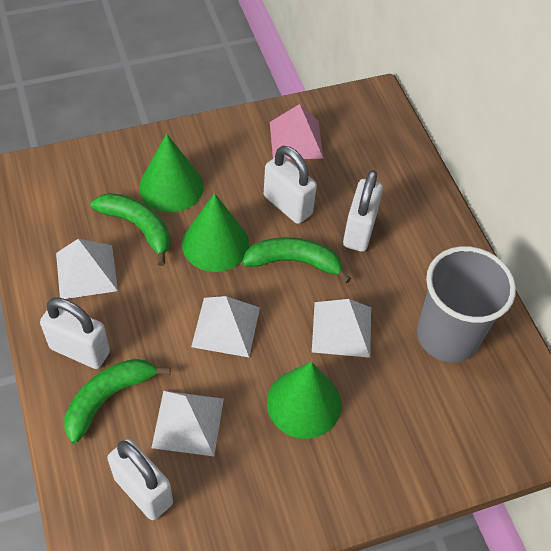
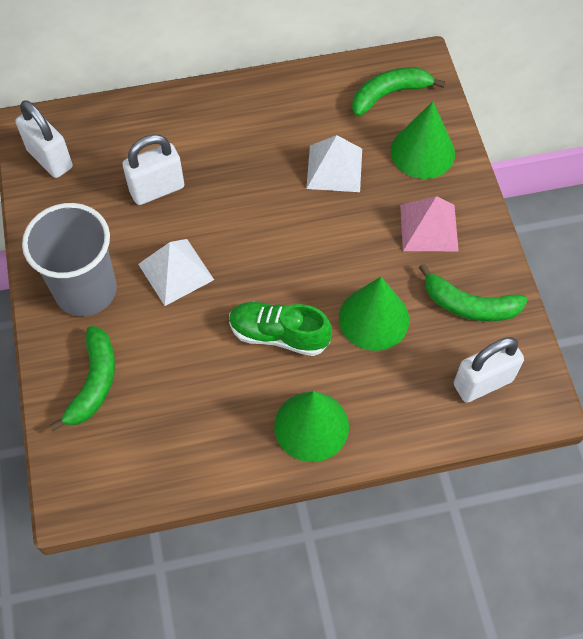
green shoe: 0 -> 1
white padlock: 4 -> 3
white pyramid: 4 -> 2

